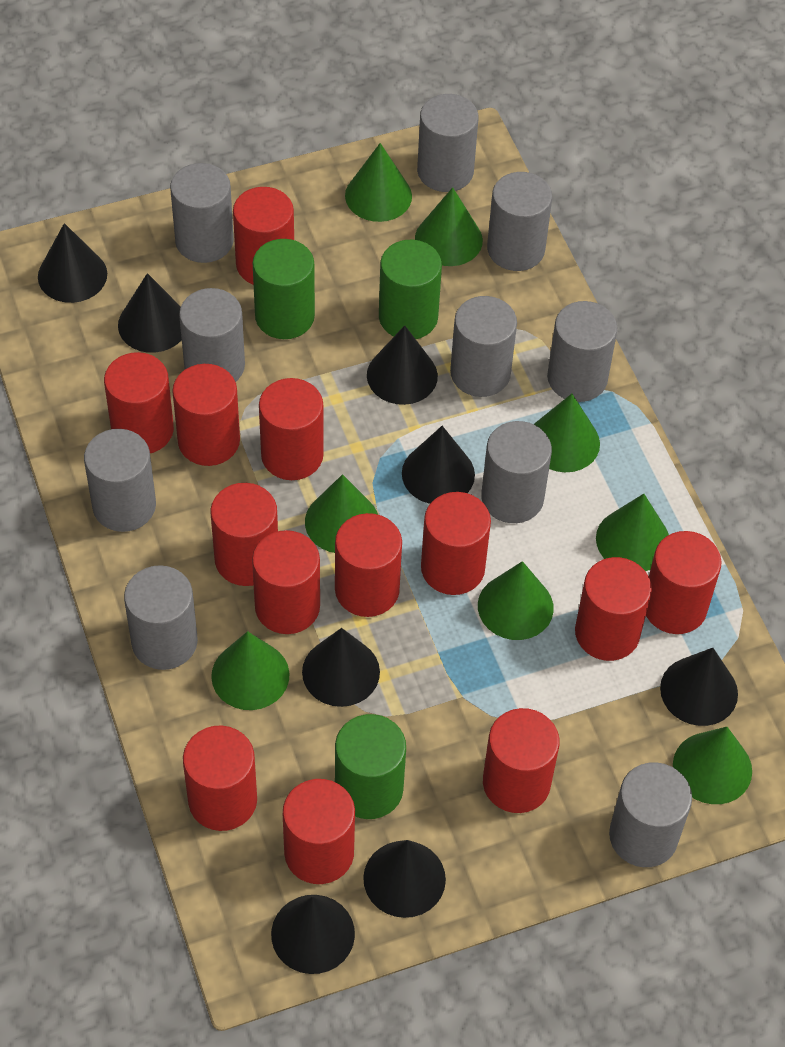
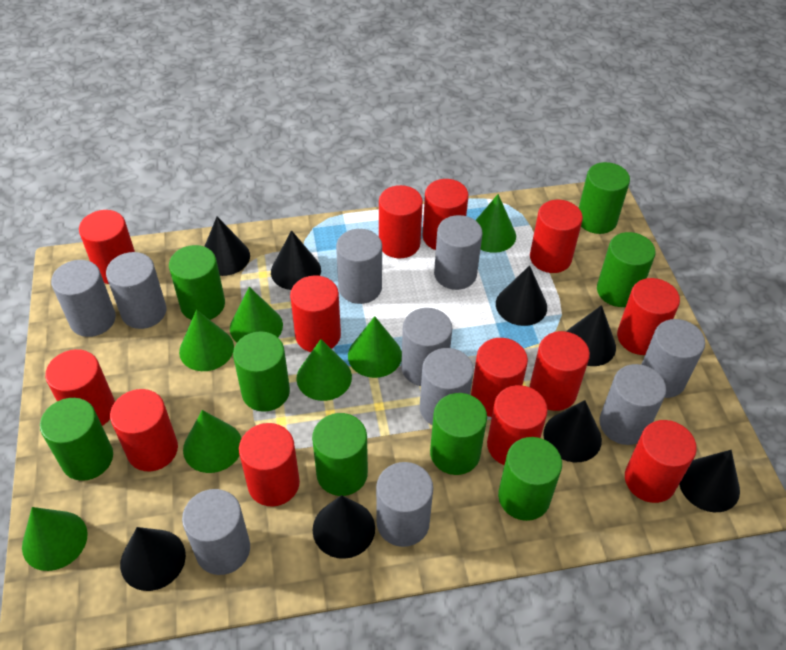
green cone: 8 -> 7
green cylinder: 3 -> 8

